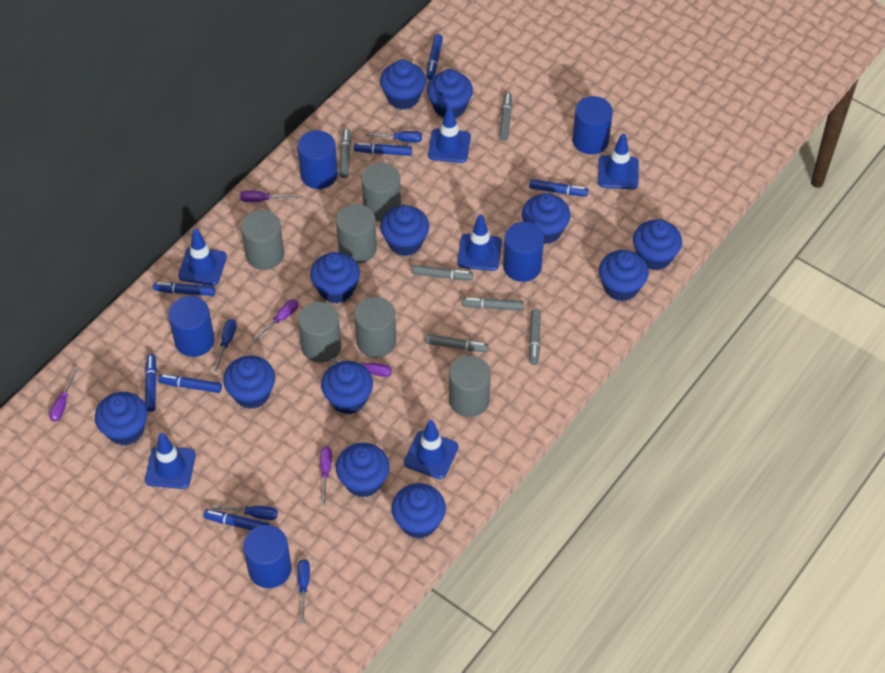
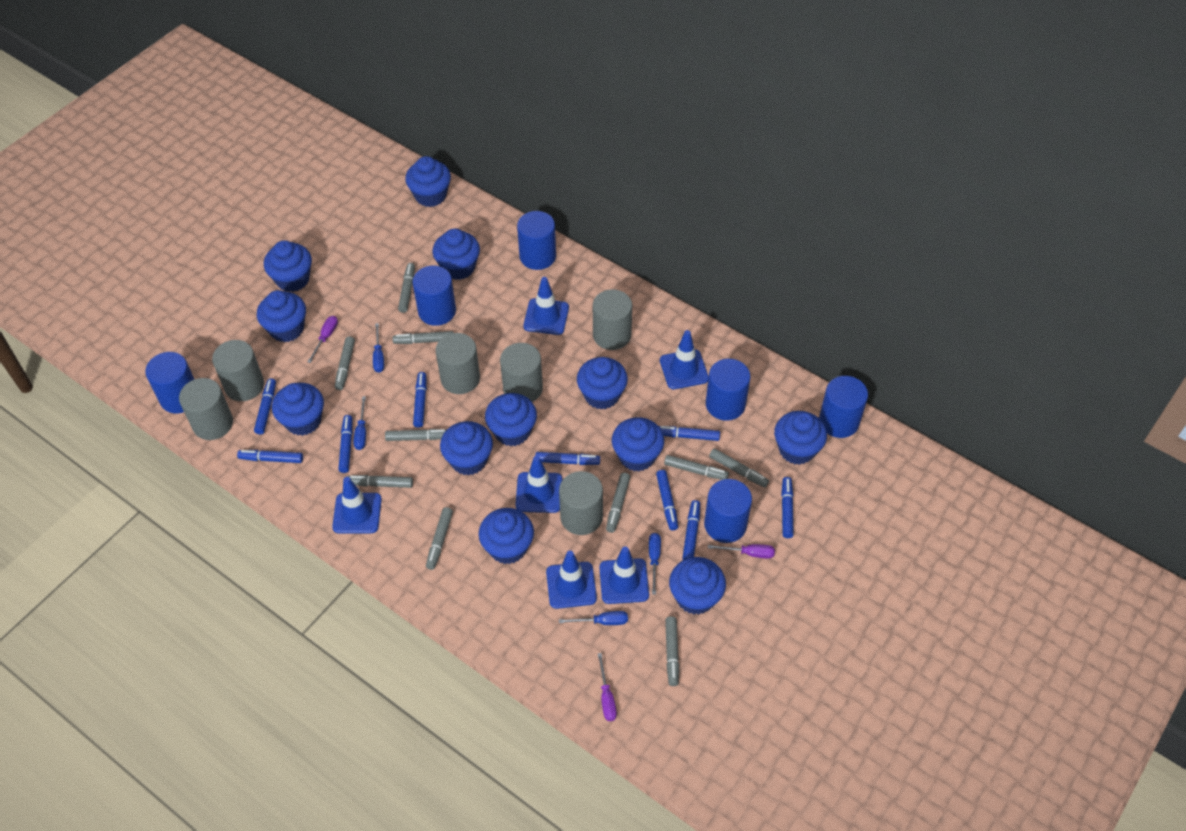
blue cylinder: 5 -> 6
blue marker: 7 -> 9
grey marker: 6 -> 10
purple screwdriver: 5 -> 3

